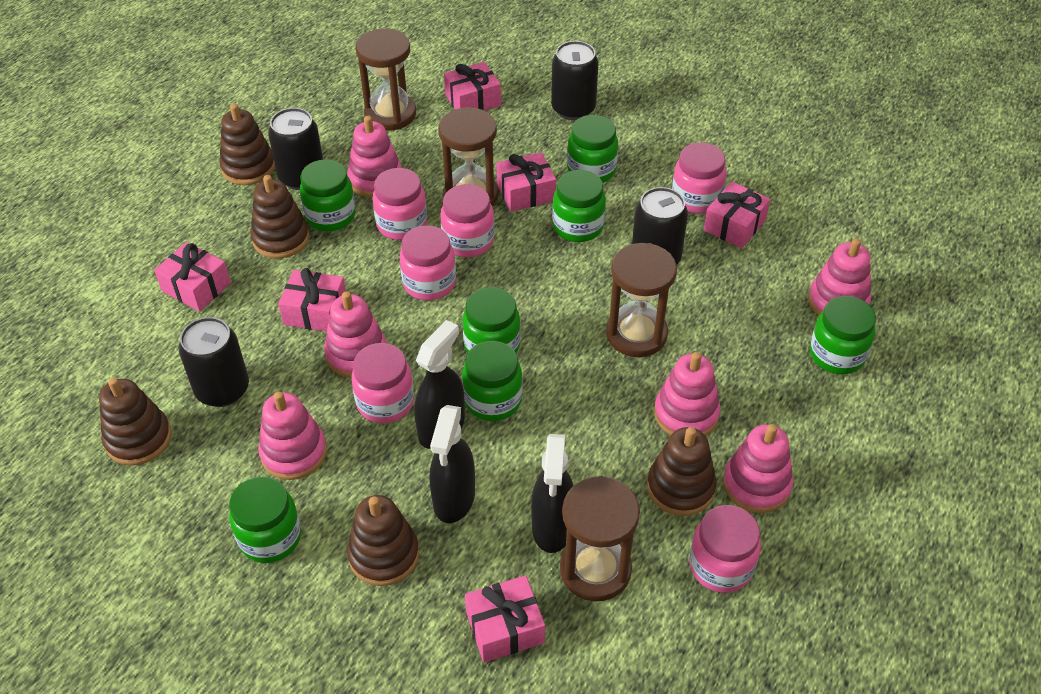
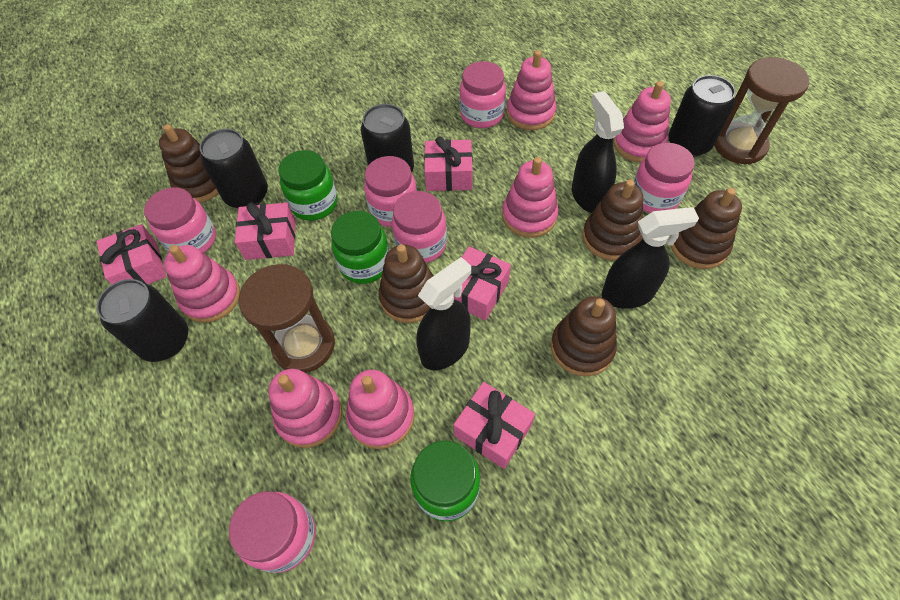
brown hourglass: 4 -> 2
green jar: 7 -> 3
pink gift: 6 -> 5

